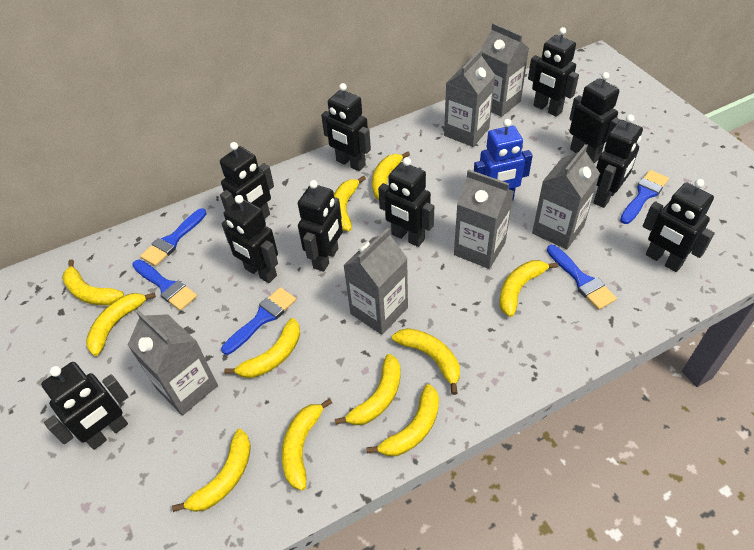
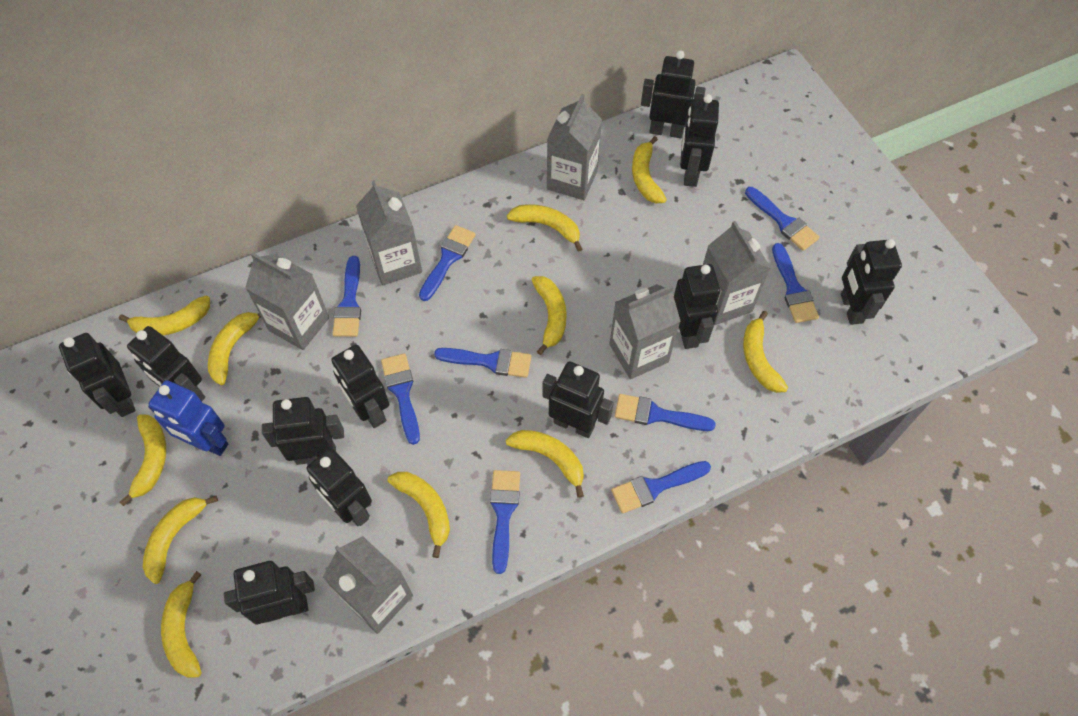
black robot: 10 -> 11
blue brush: 5 -> 9

